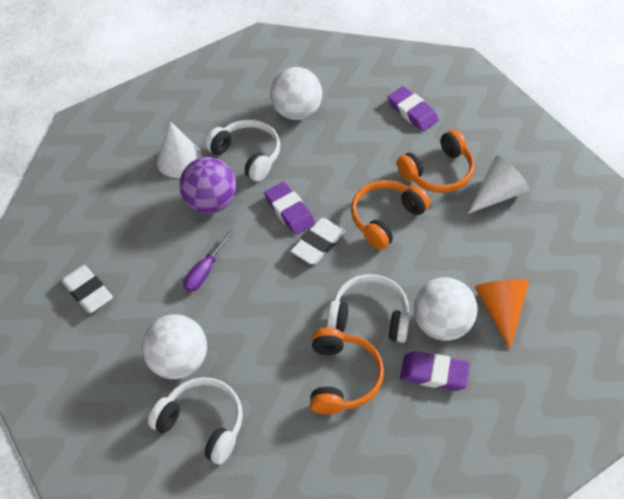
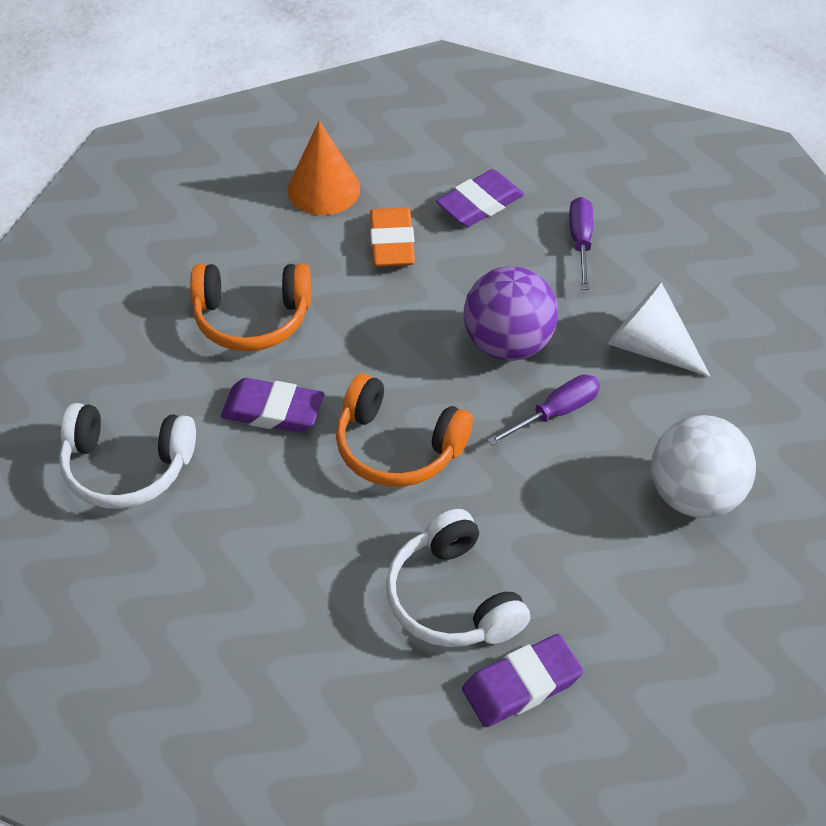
orange eraser: 0 -> 1
orange headphones: 3 -> 2
purple screwdriver: 1 -> 2
white ball: 3 -> 1
white cone: 2 -> 1
white eraser: 2 -> 0
white headphones: 3 -> 2

